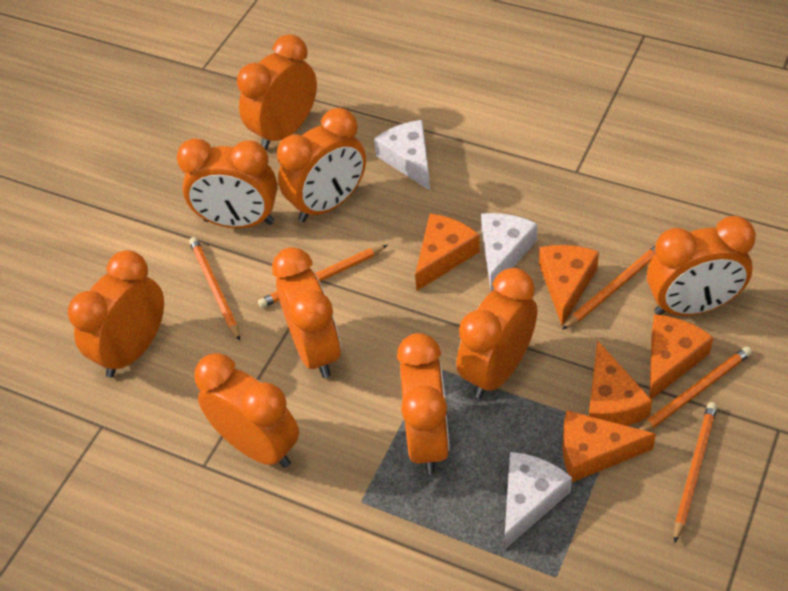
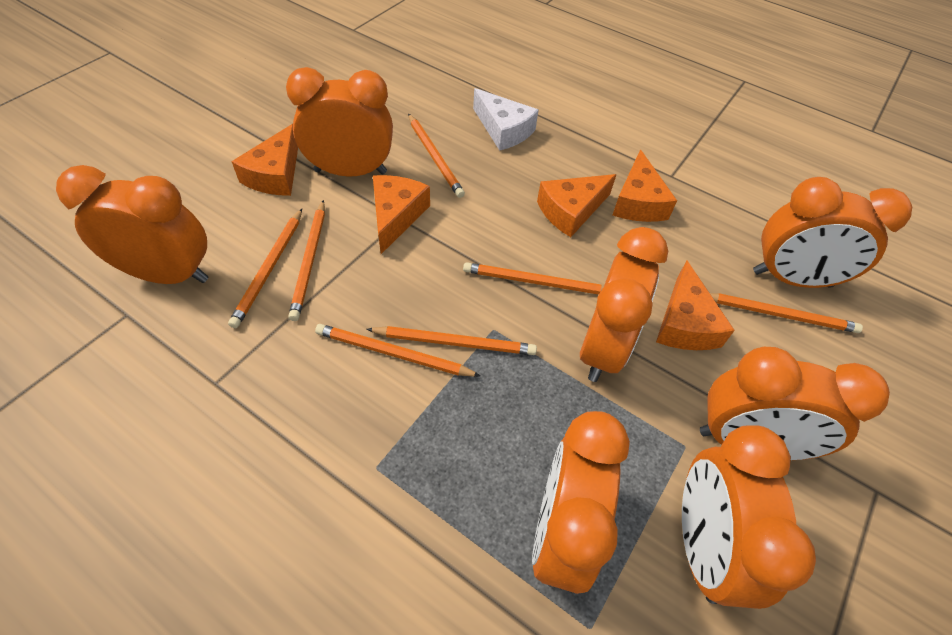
orange clock: 9 -> 7
orange pencil: 5 -> 7
white cheese: 3 -> 1

